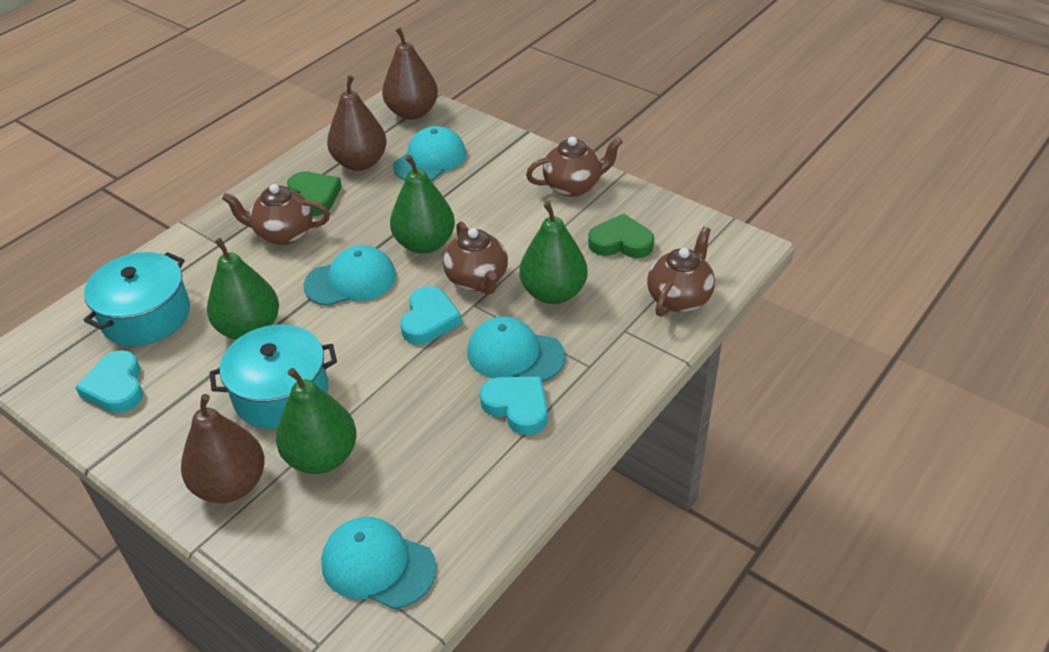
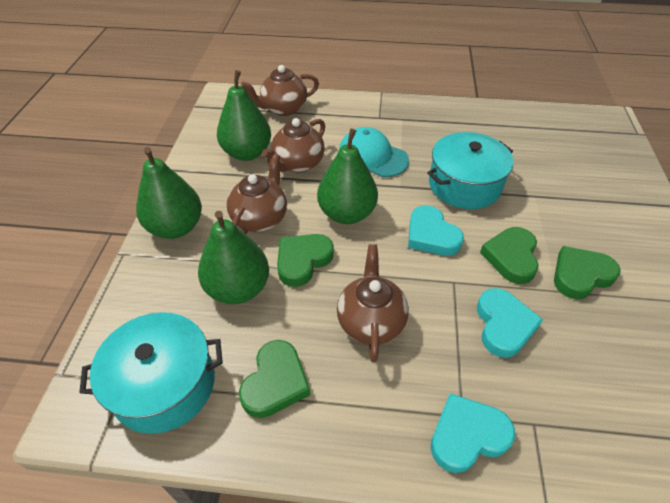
brown pear: 3 -> 0
green heart: 2 -> 4
turquoise cap: 4 -> 1

